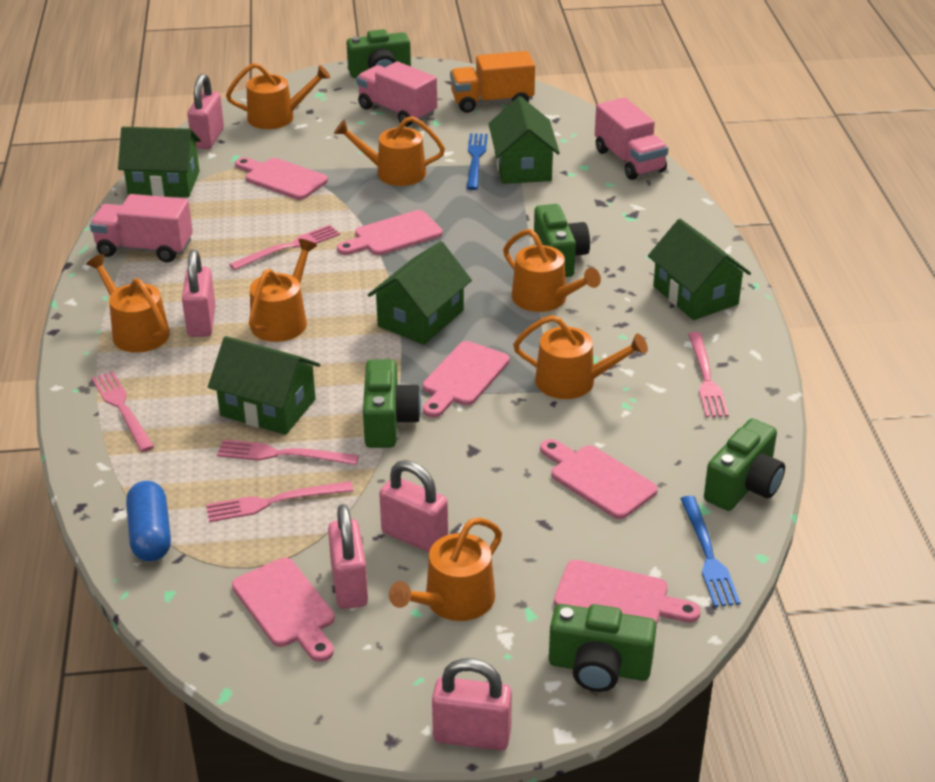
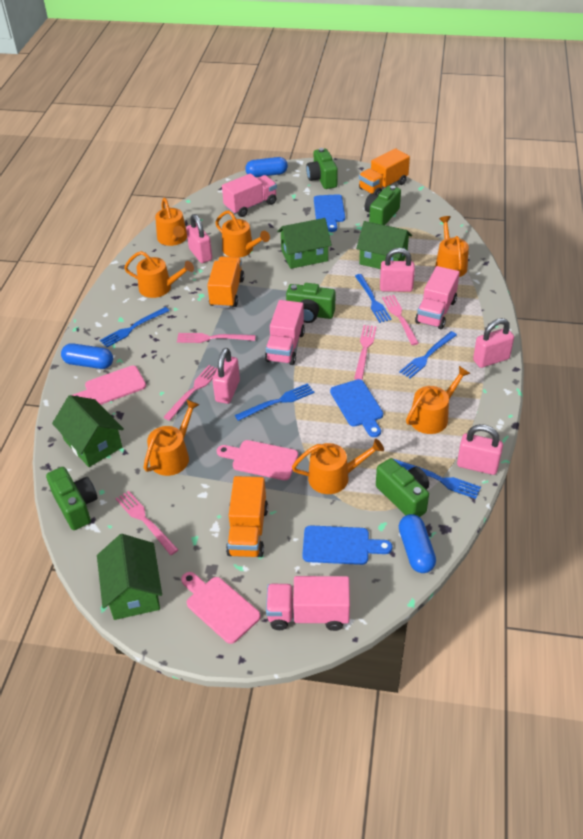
blue capsule: 1 -> 3
blue cutting board: 0 -> 3
blue fork: 2 -> 5
green house: 5 -> 4
orange truck: 1 -> 3
pink cutting board: 6 -> 3
pink truck: 3 -> 4

